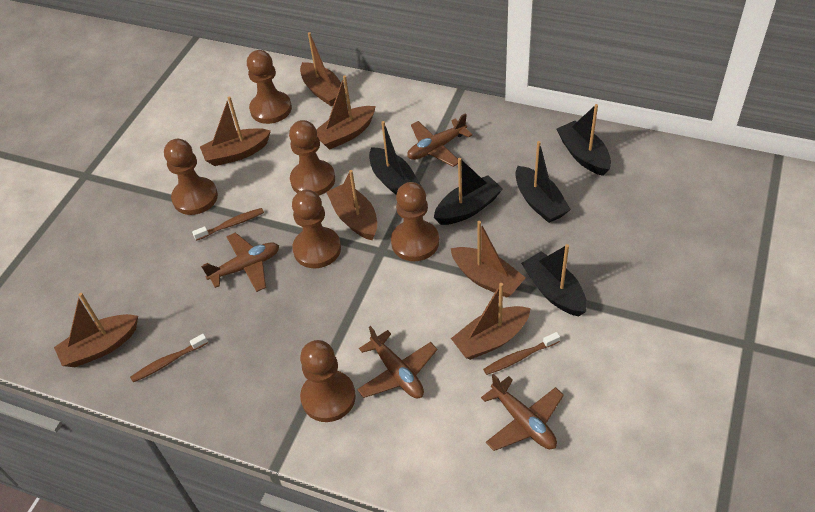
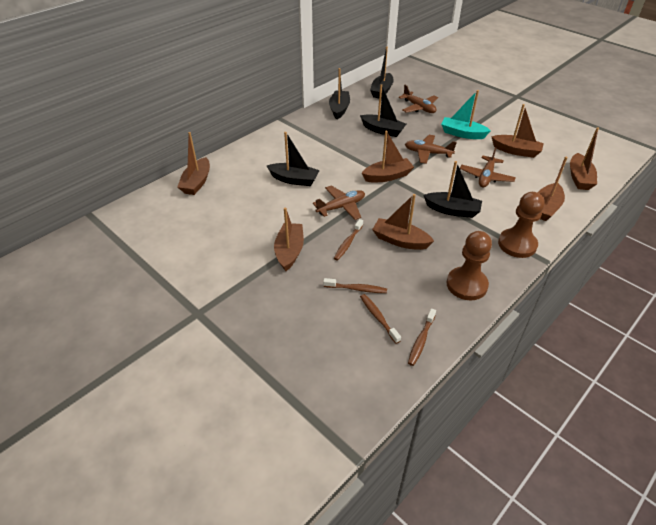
brown pawn: 6 -> 2
brown toothbrush: 3 -> 4
turquoise boat: 0 -> 1

